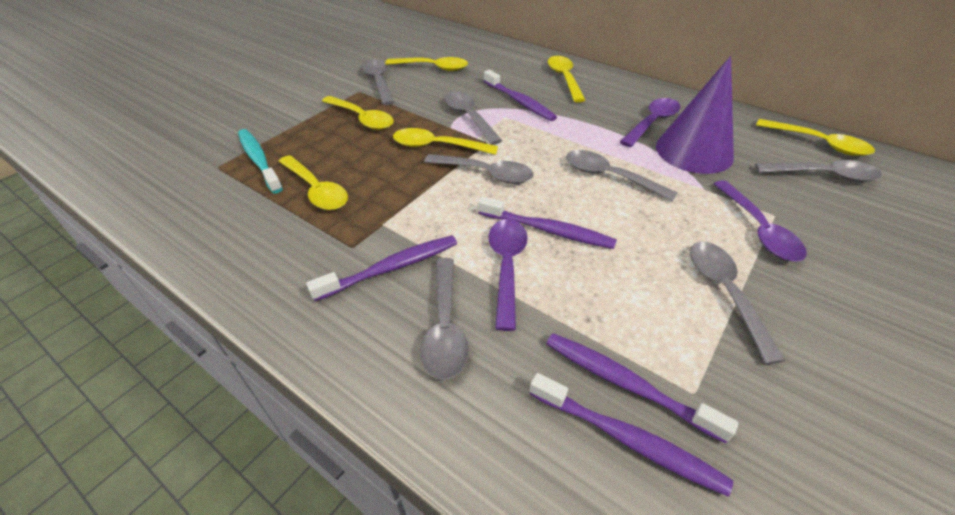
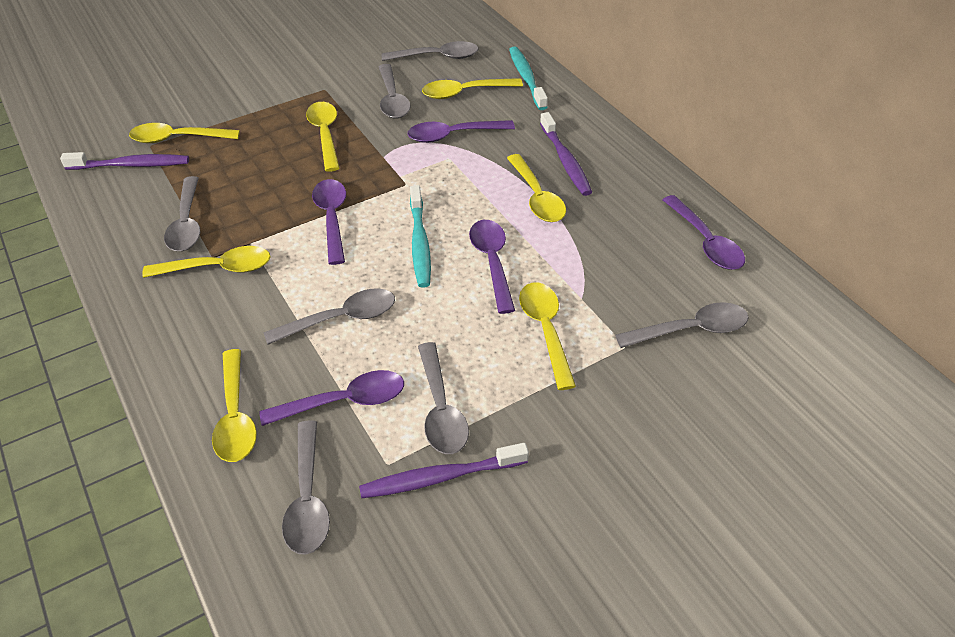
purple cone: 1 -> 0
purple spoon: 3 -> 5
purple toothbrush: 5 -> 3
turquoise toothbrush: 1 -> 2
yellow spoon: 6 -> 7

